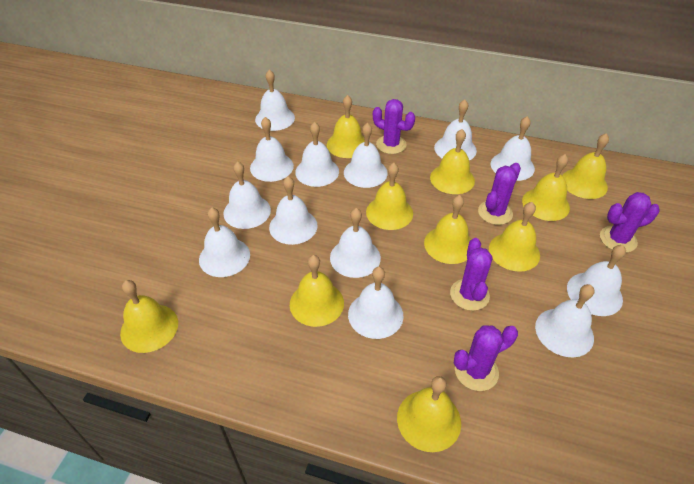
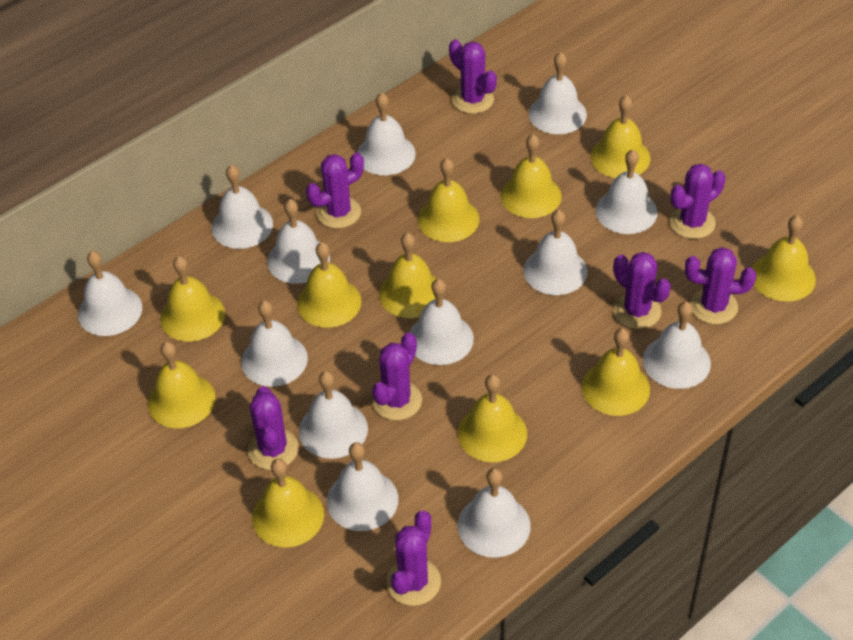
purple cactus: 5 -> 8
yellow bell: 10 -> 11

